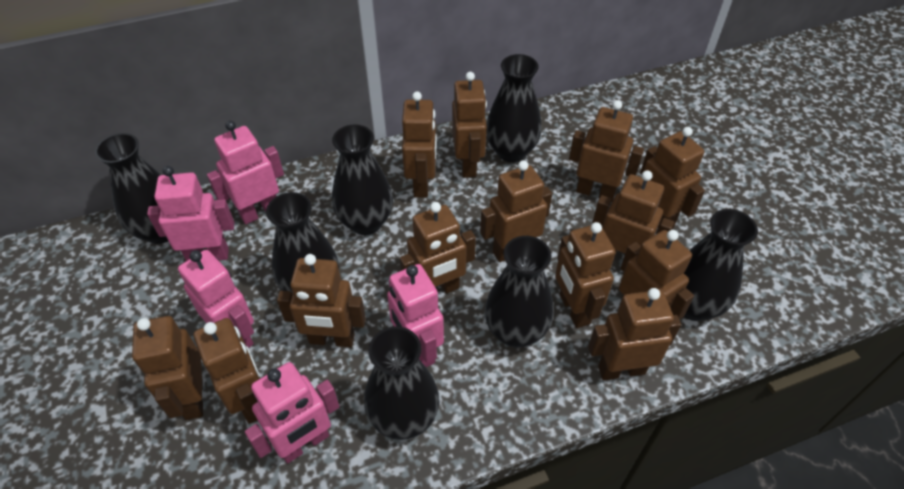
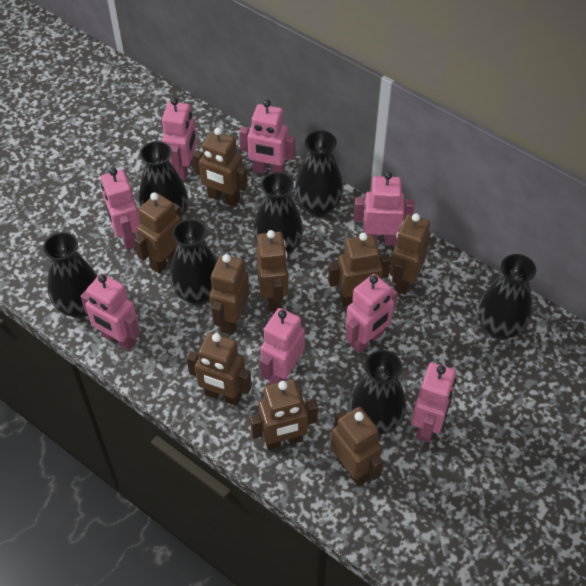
brown robot: 13 -> 9
pink robot: 5 -> 8

